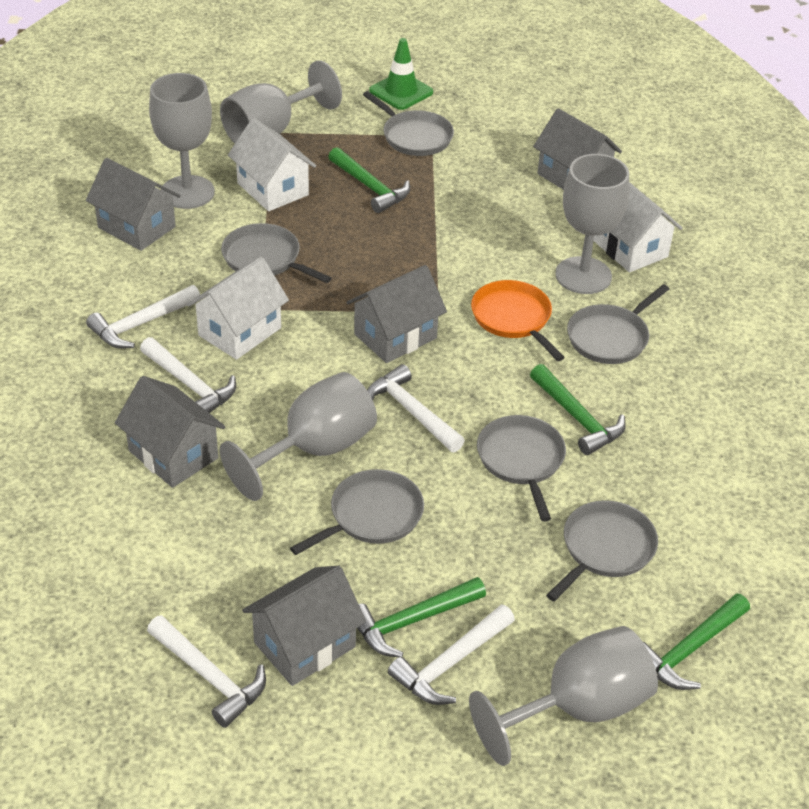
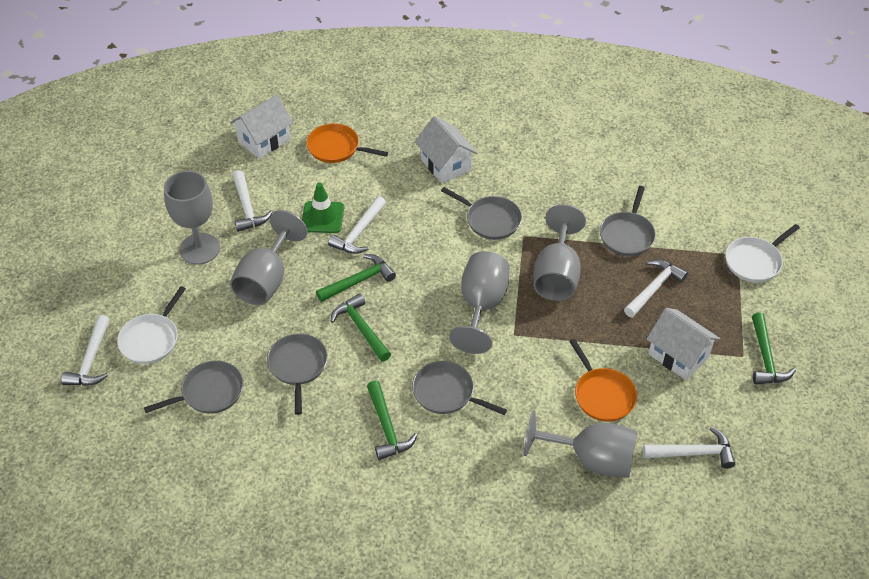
grey house: 5 -> 0
grey pan: 6 -> 5
orange pan: 1 -> 2
white pan: 0 -> 2

